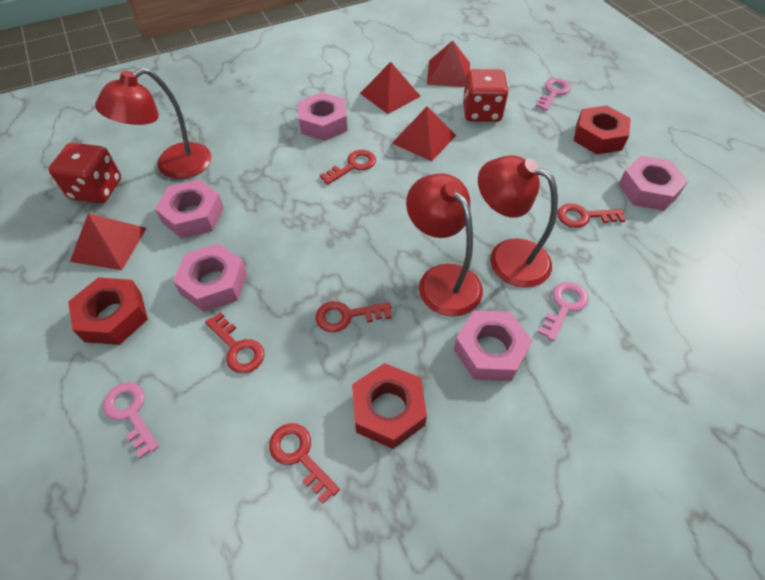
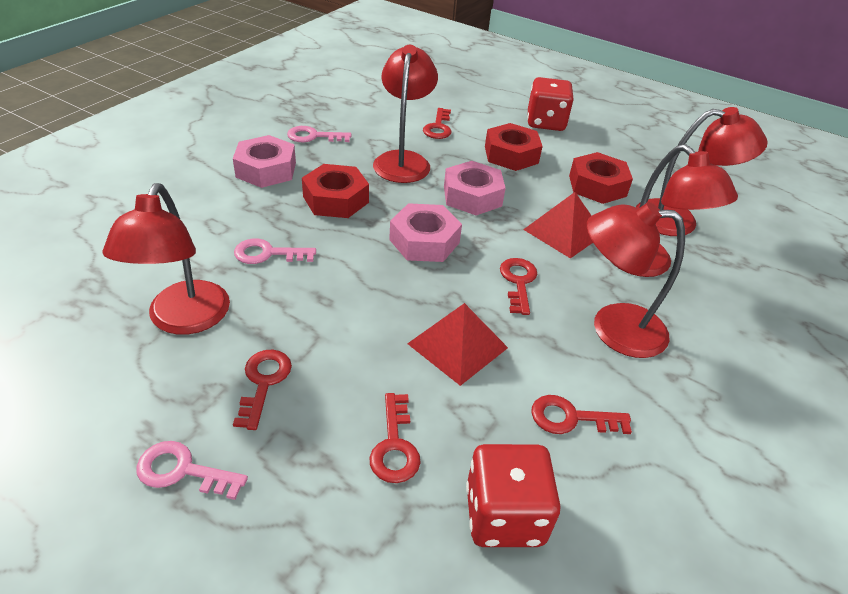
pink nut: 5 -> 3
red lamp: 3 -> 5
red pyramid: 4 -> 2

